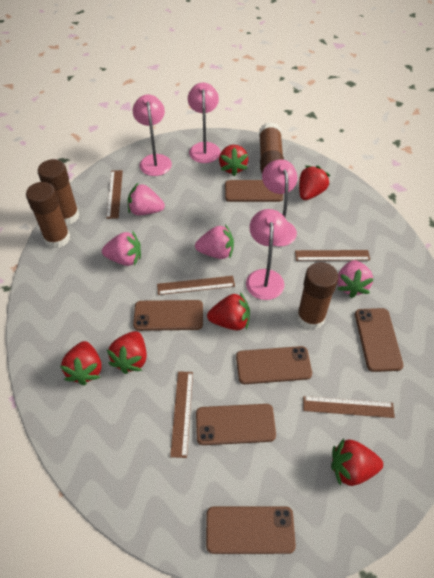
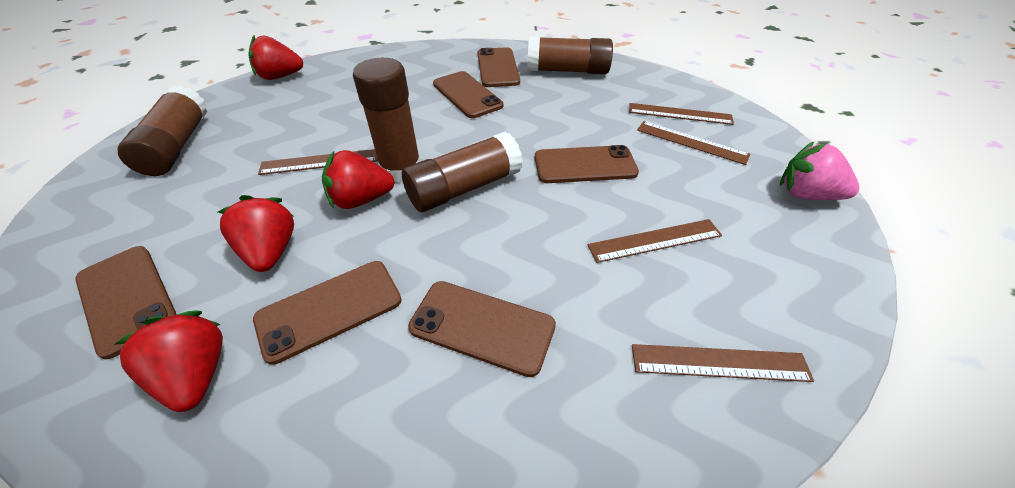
pink lamp: 4 -> 0
pink strawberry: 4 -> 1
red strawberry: 6 -> 4

